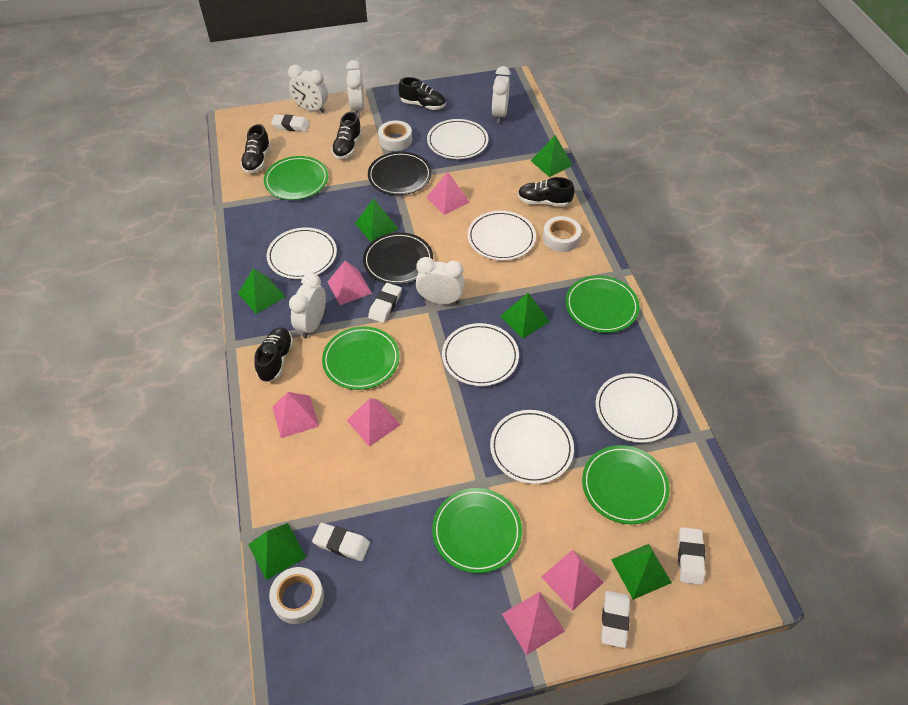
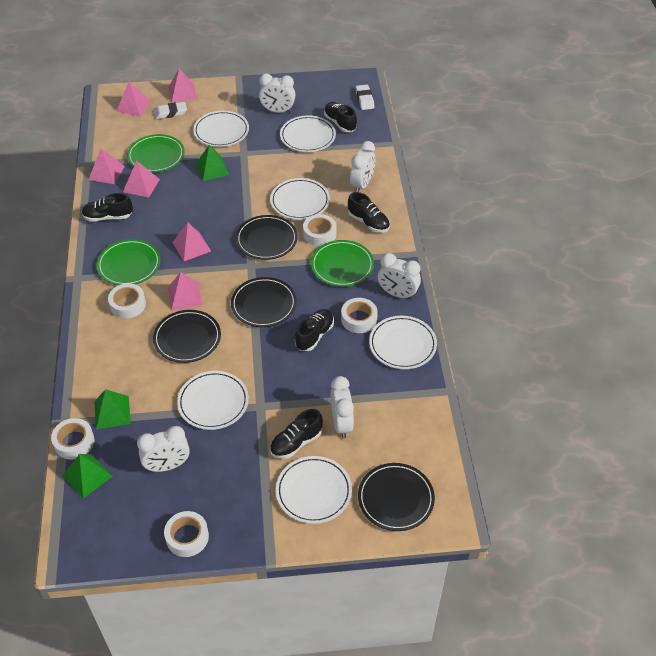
black plate: 2 -> 4
green plate: 5 -> 3
green pyramid: 6 -> 3
white eraser: 5 -> 2
white tape: 3 -> 5

